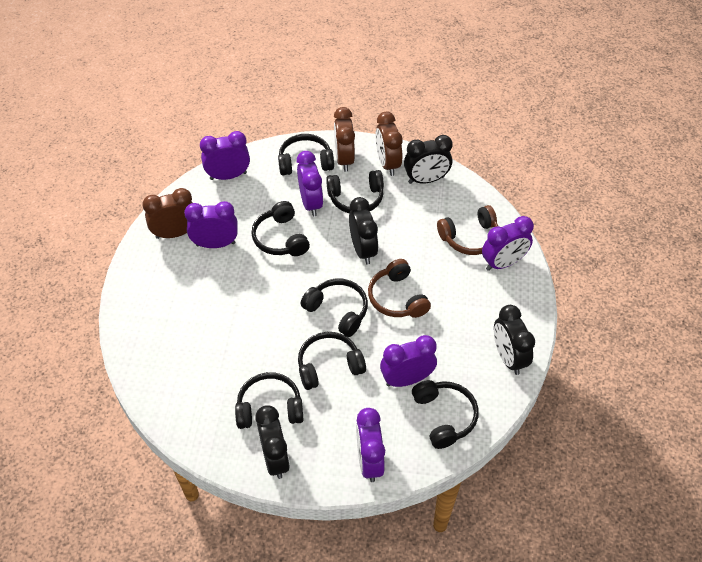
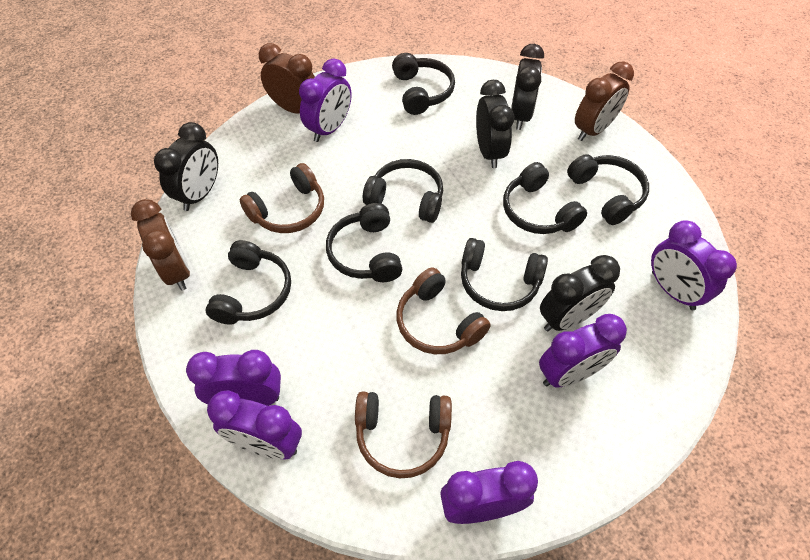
brown headphones: 2 -> 3

